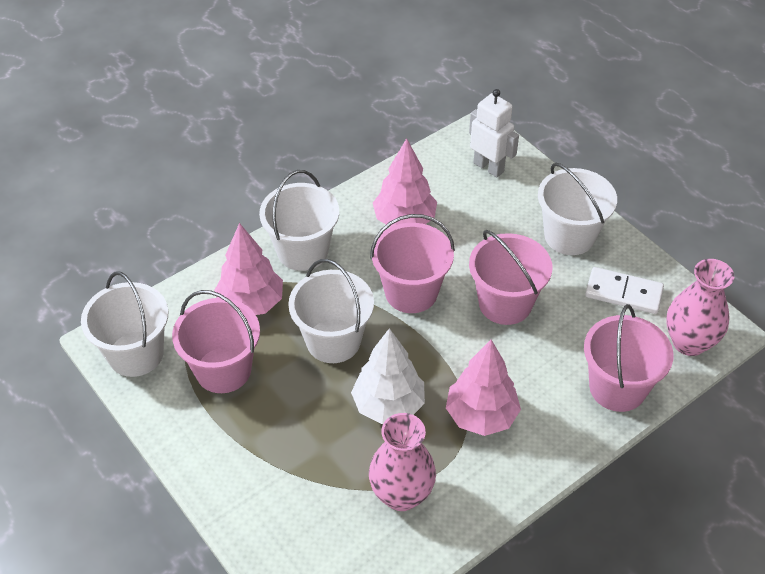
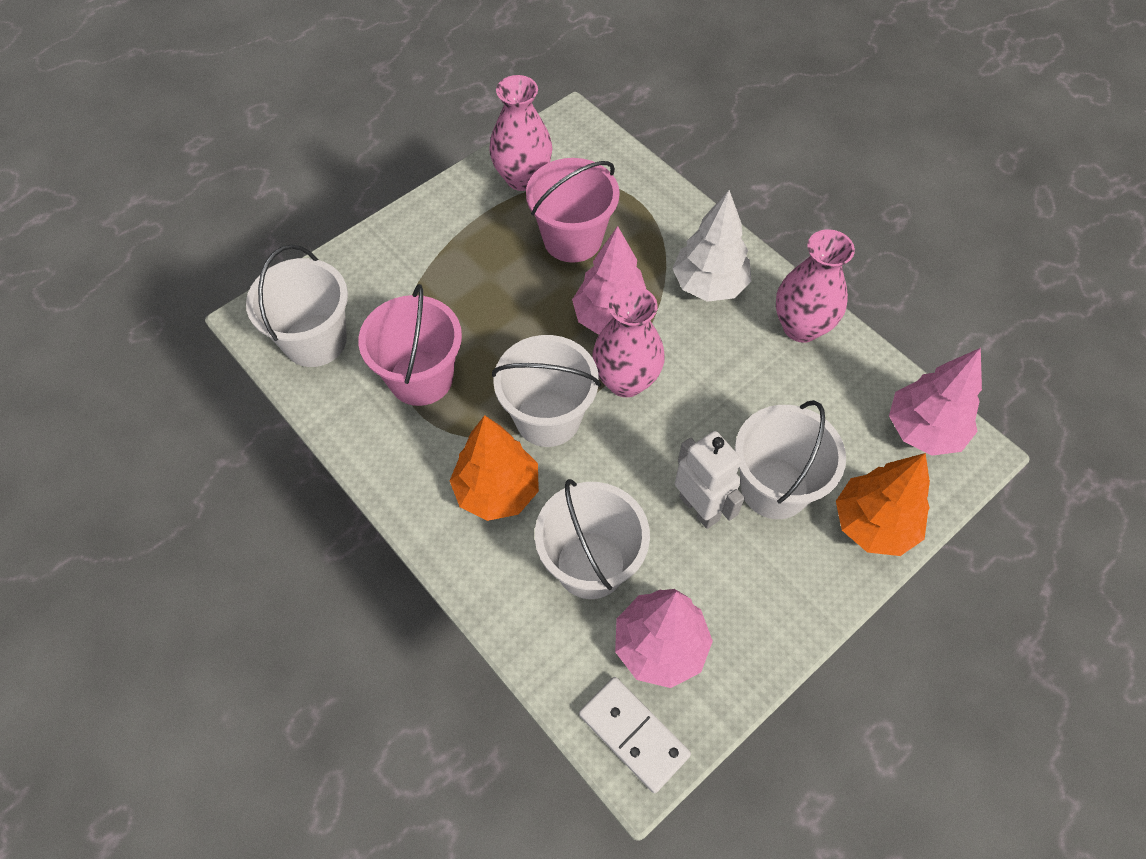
orange tree: 0 -> 2
pink bucket: 4 -> 2
pink vase: 2 -> 3

